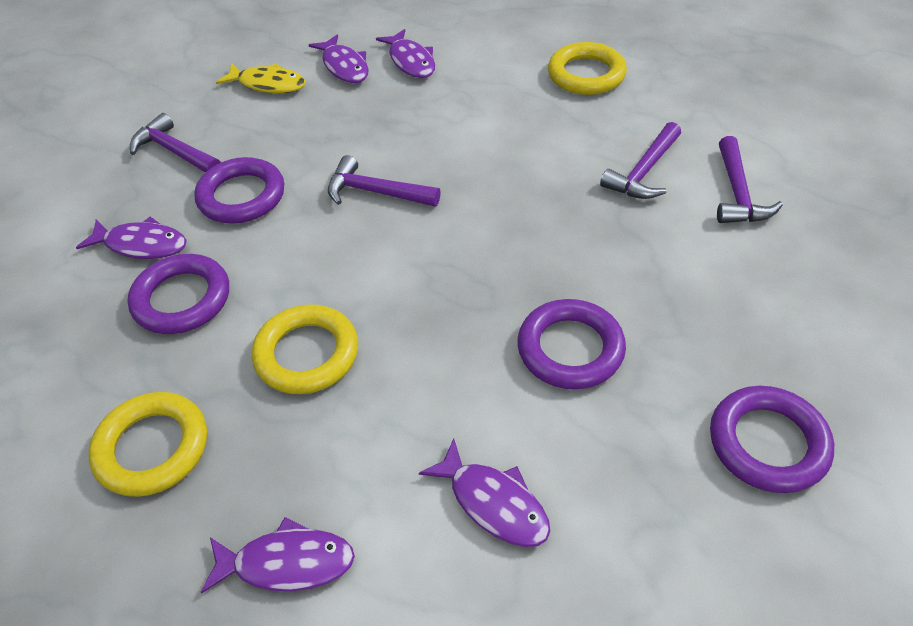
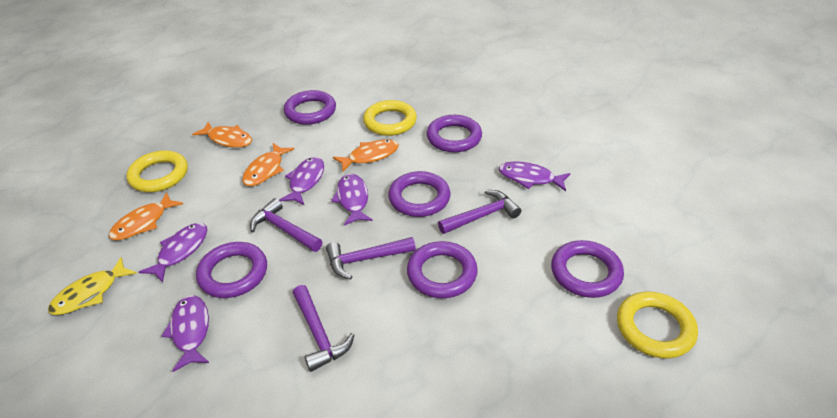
orange fish: 0 -> 4
purple ring: 4 -> 6

